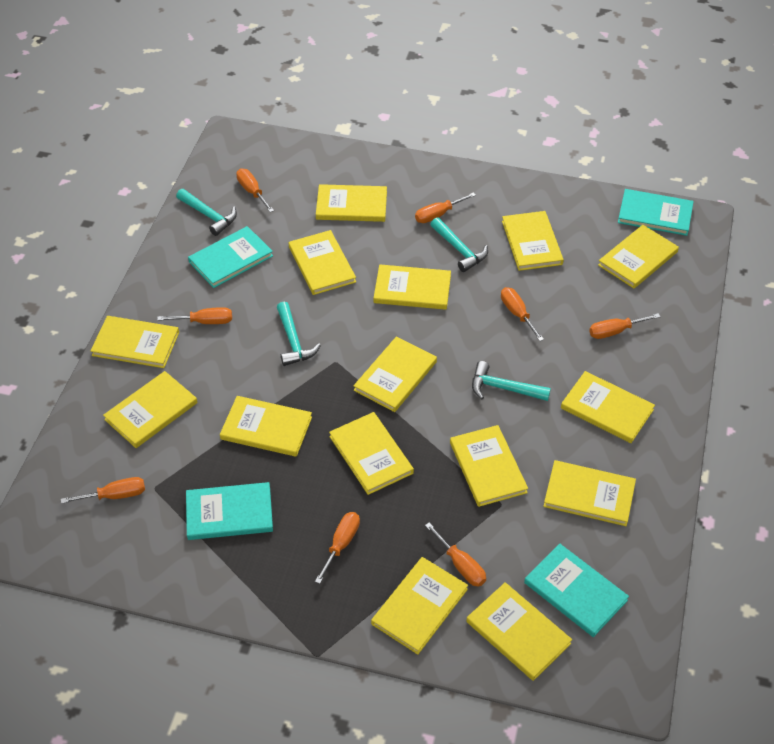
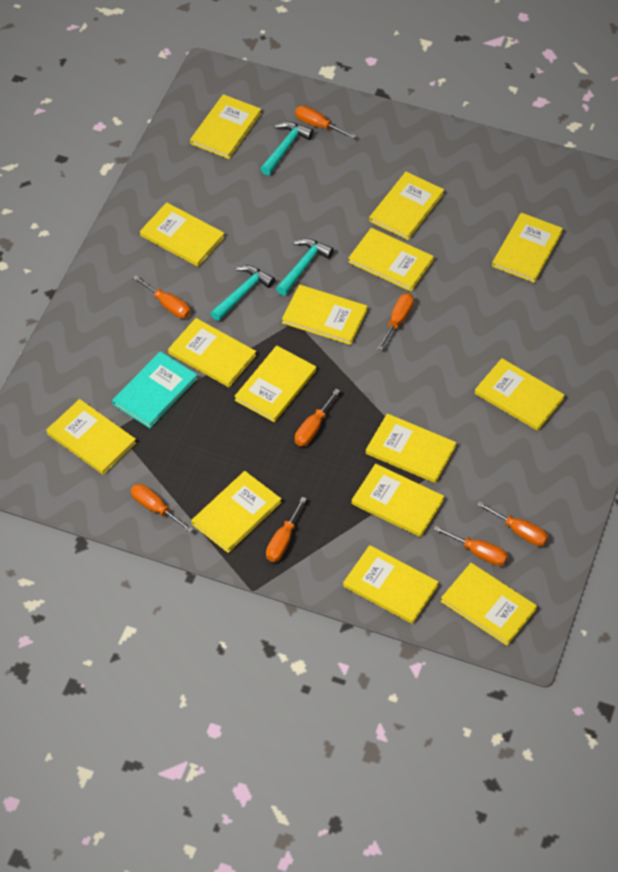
turquoise book: 4 -> 1
turquoise hammer: 4 -> 3

